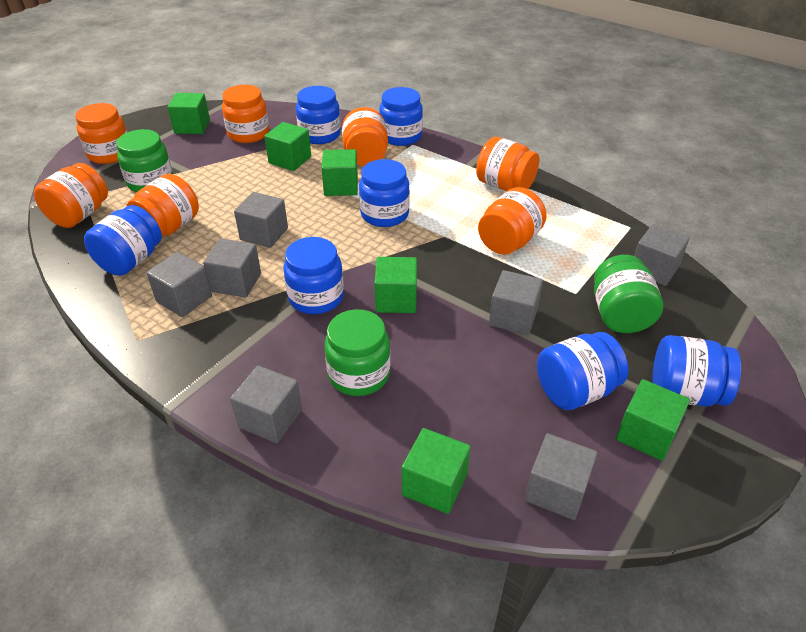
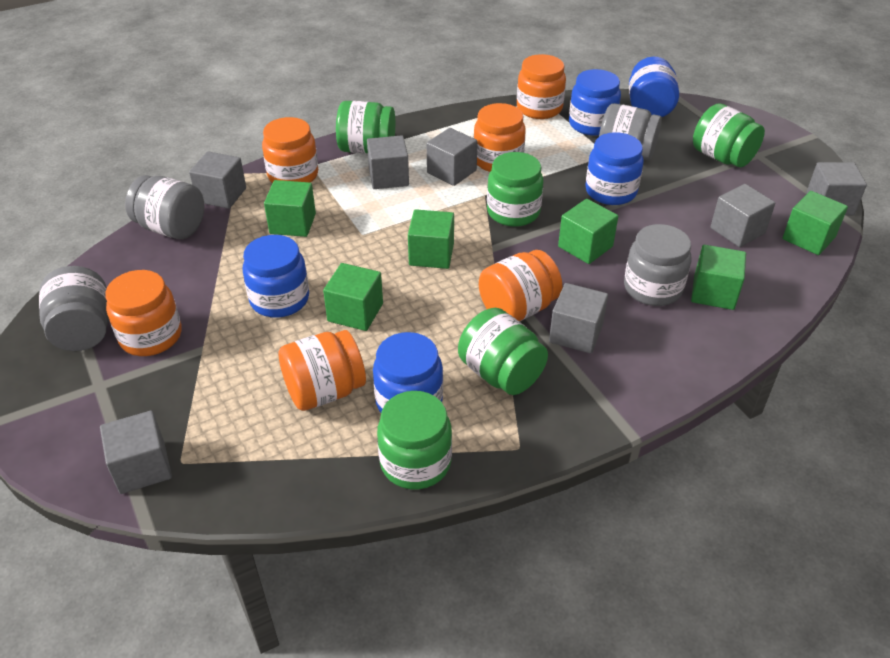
blue jar: 7 -> 5
green jar: 3 -> 5
grey jar: 0 -> 4
orange jar: 7 -> 6

